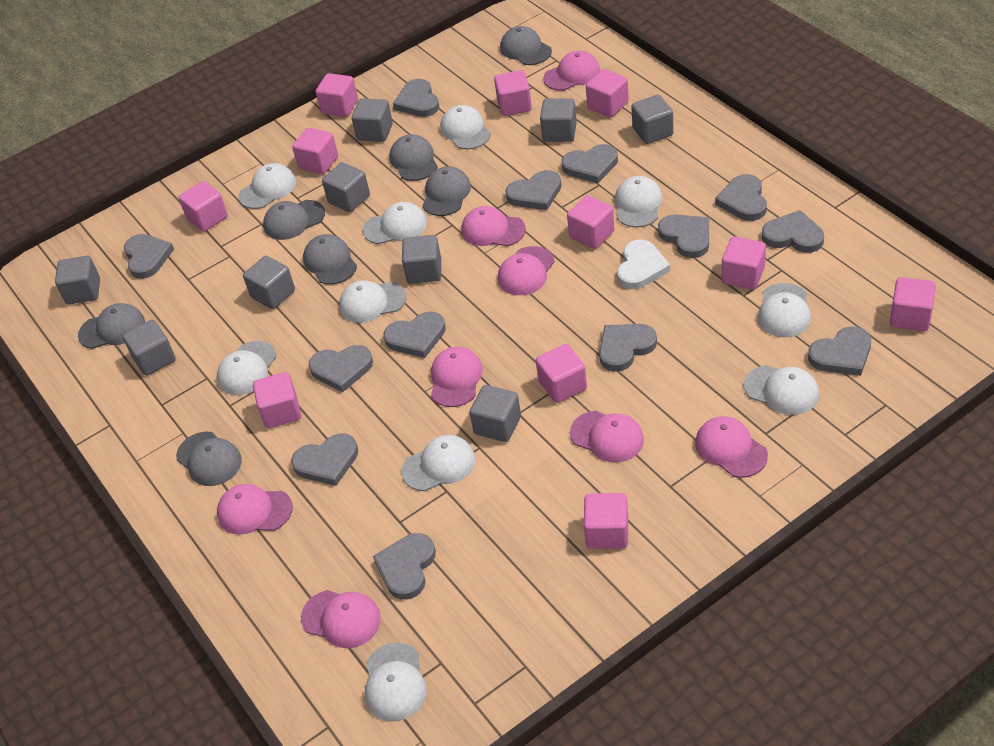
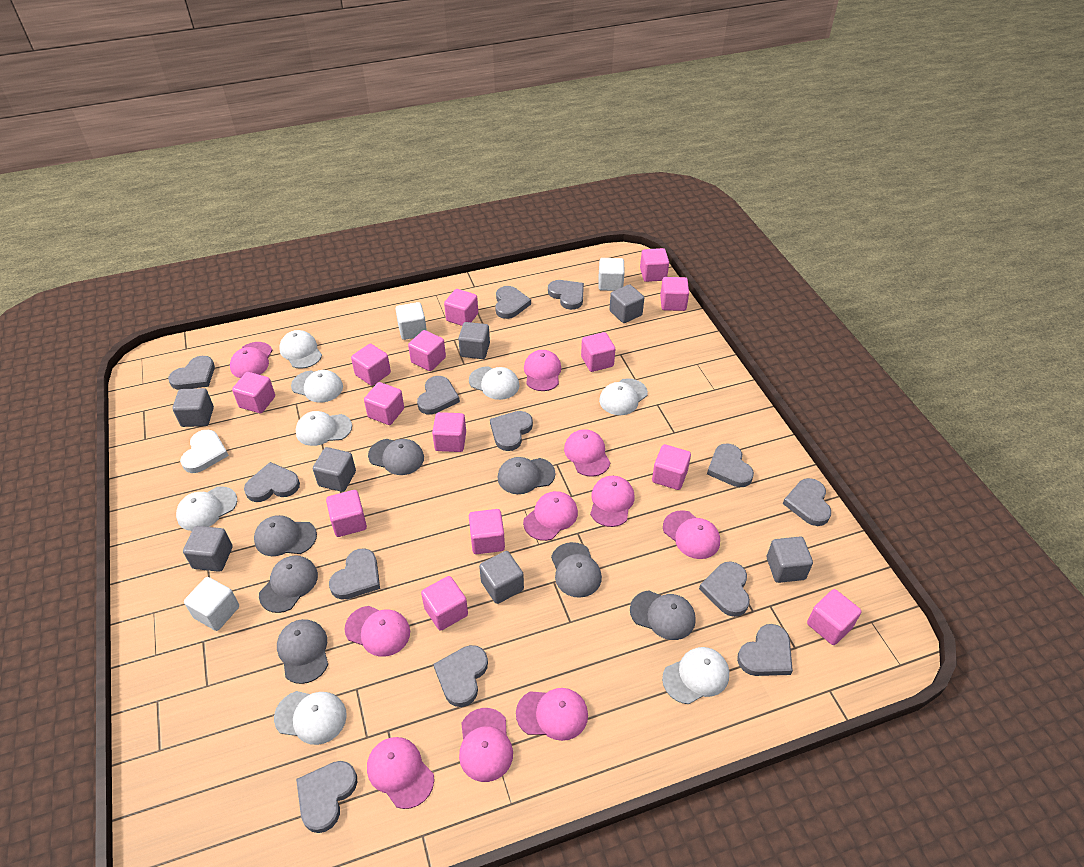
grey cube: 9 -> 7
pink cap: 8 -> 10
pink cube: 11 -> 14
white cap: 10 -> 8
white cube: 0 -> 3

